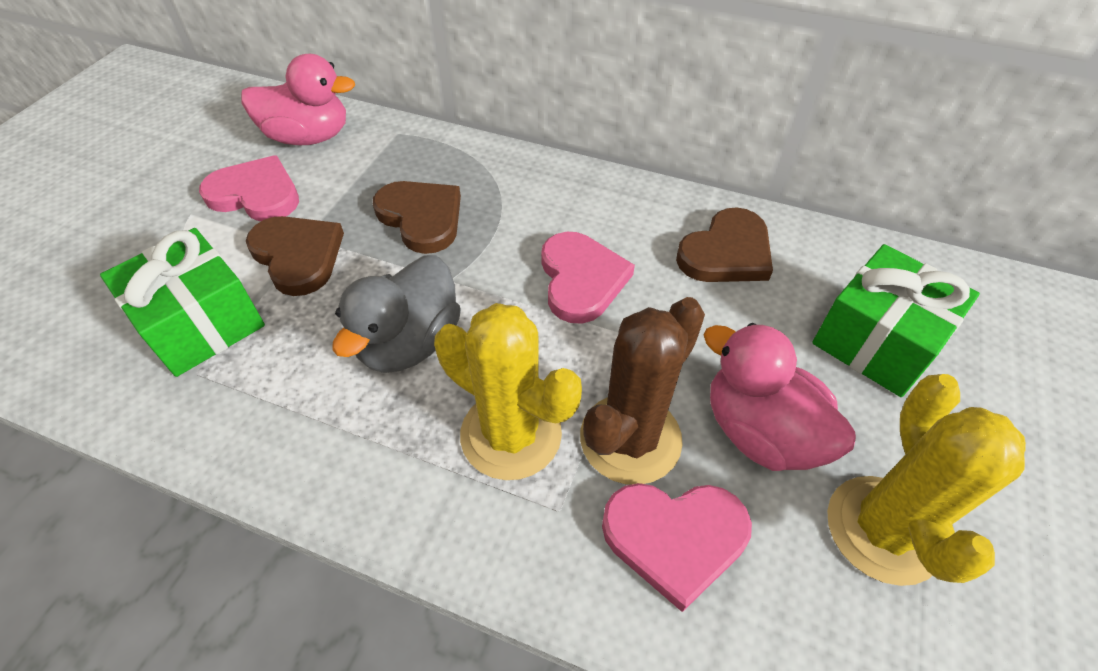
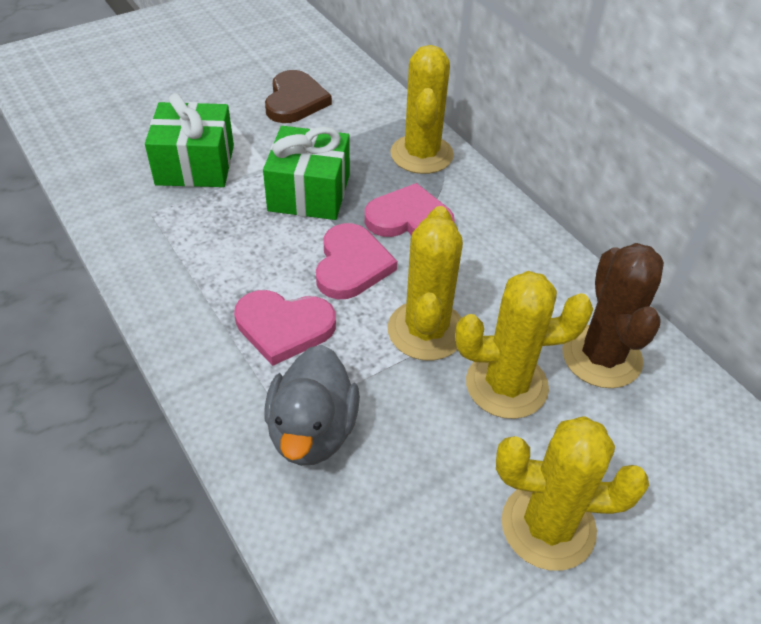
brown heart: 3 -> 1
pink duck: 2 -> 0
yellow cactus: 2 -> 4

